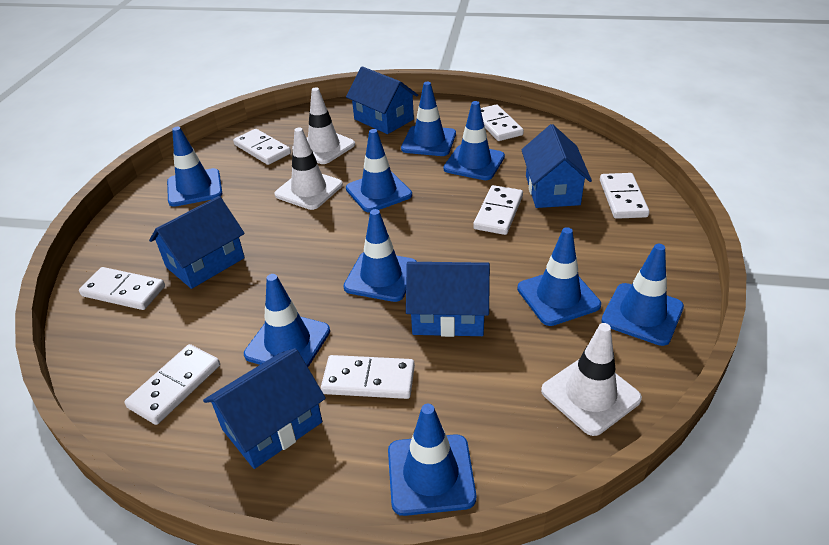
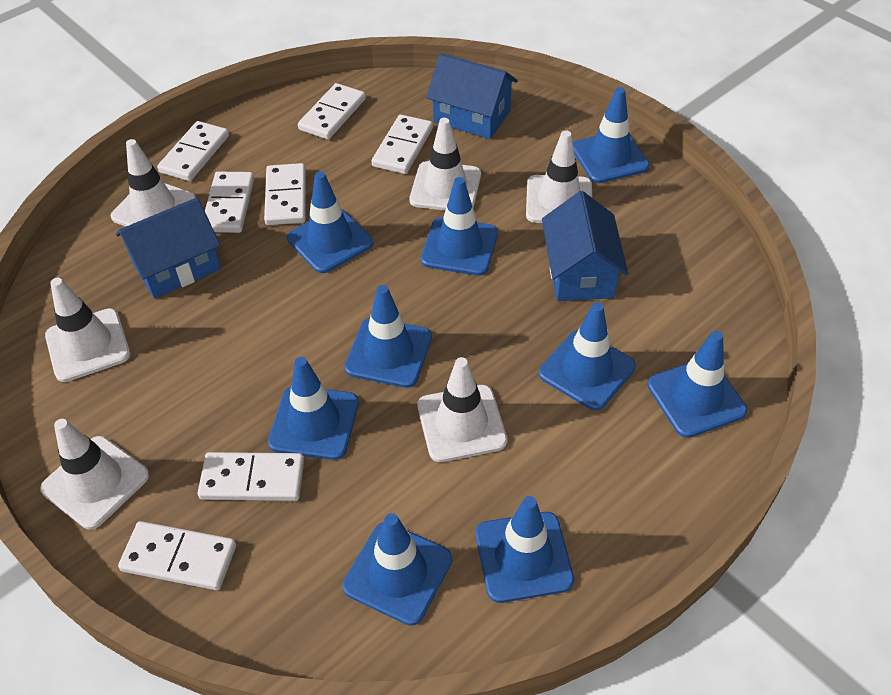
blue house: 5 -> 3
white traffic cone: 3 -> 6

